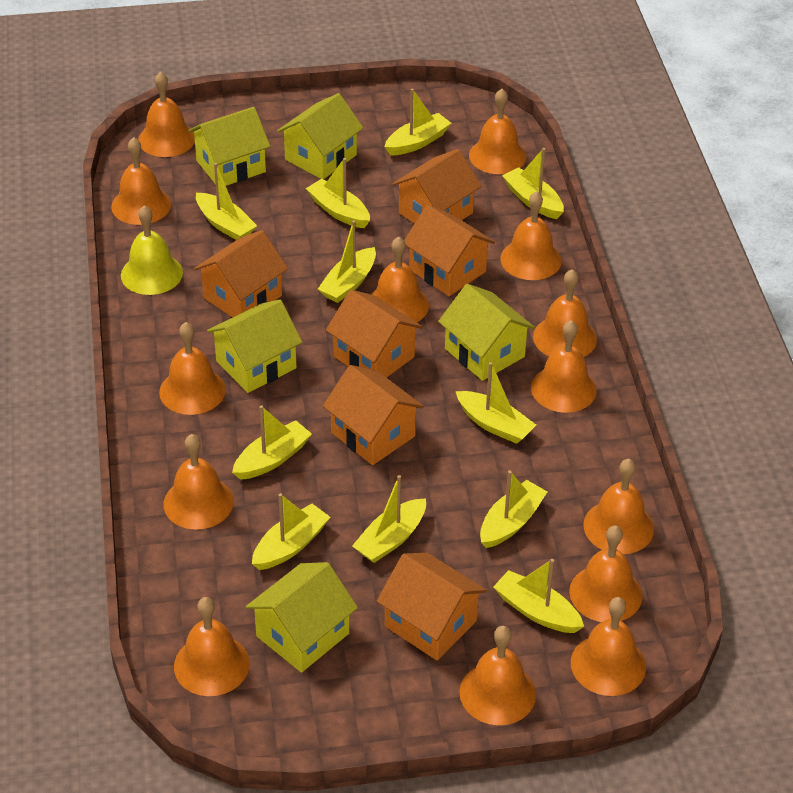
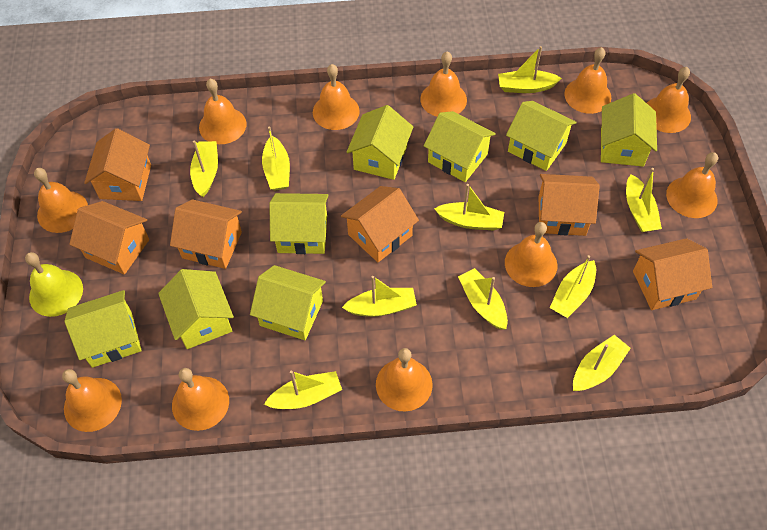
orange bell: 14 -> 11
yellow boat: 11 -> 10
yellow house: 5 -> 8

